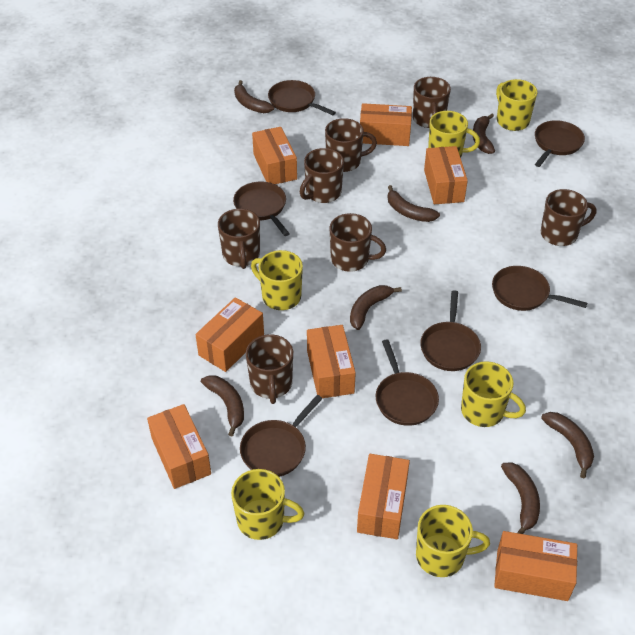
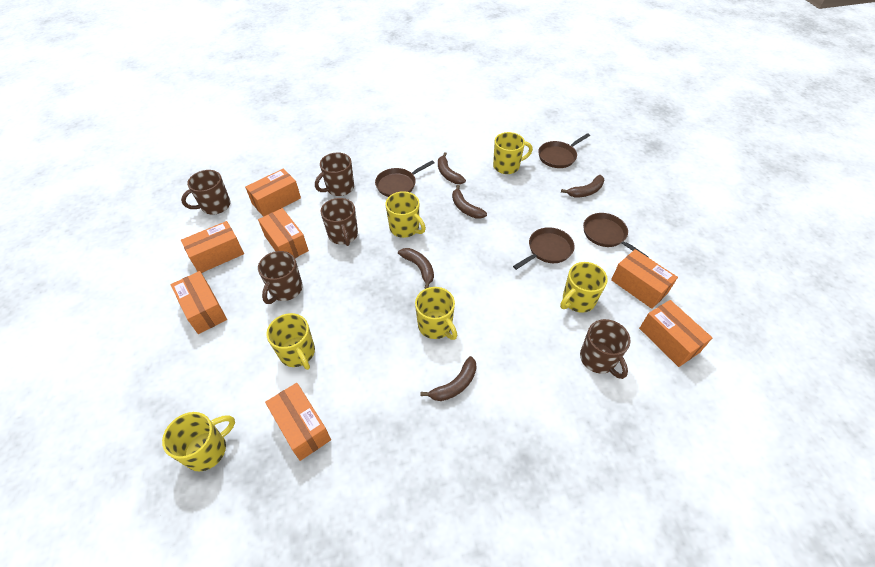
brown banana: 7 -> 5
brown mug: 7 -> 5
brown pan: 7 -> 4
orange box: 8 -> 7

